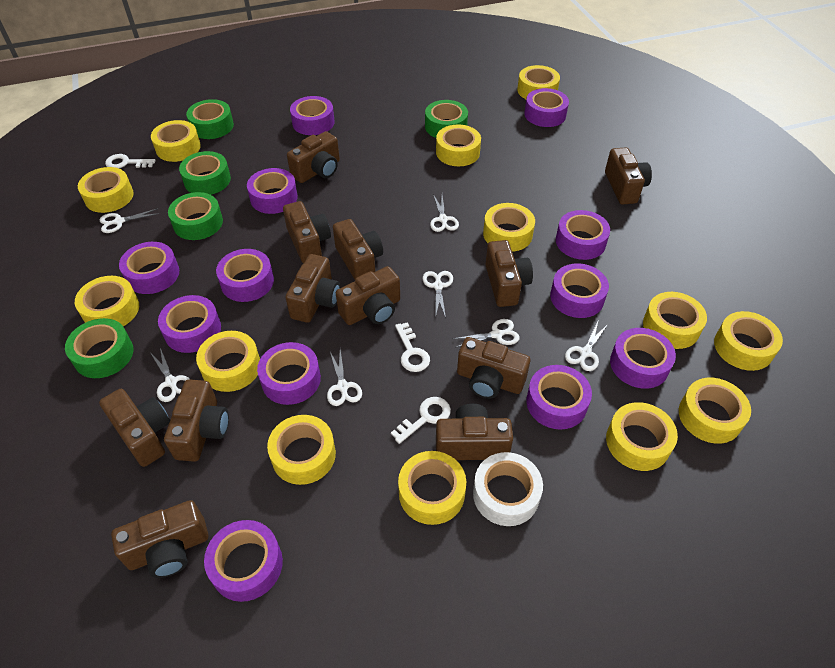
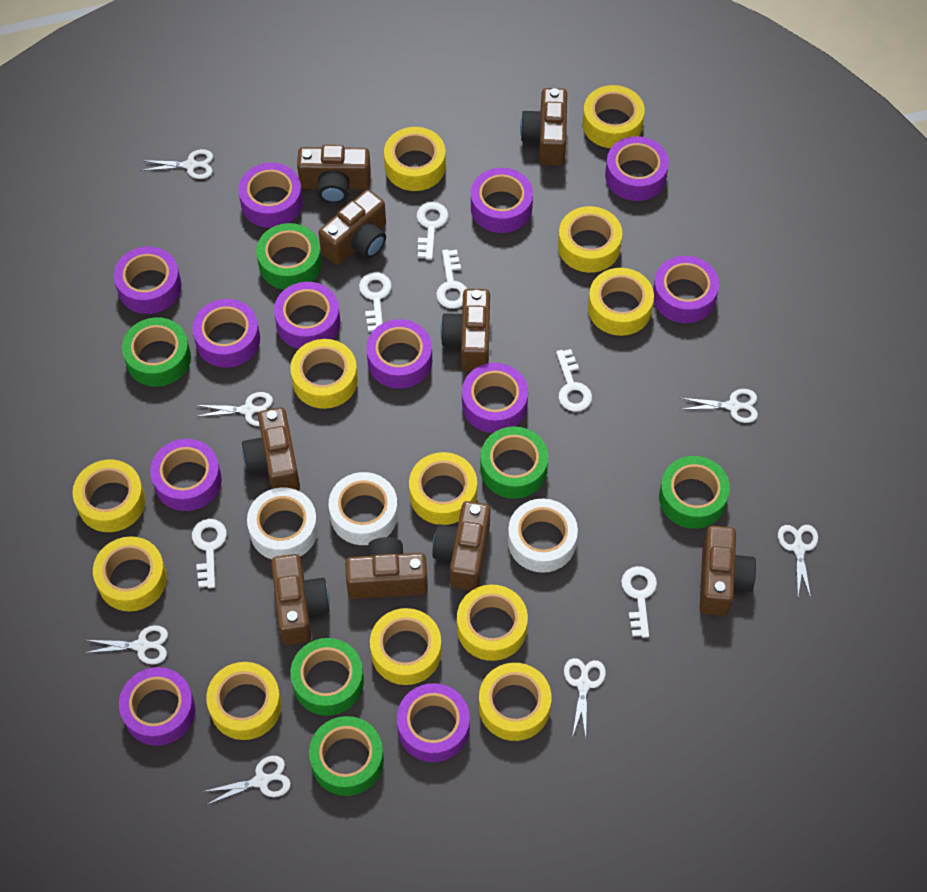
brown camera: 12 -> 9
green tape: 5 -> 6
white key: 3 -> 6
white tape: 1 -> 3
yellow tape: 13 -> 12

